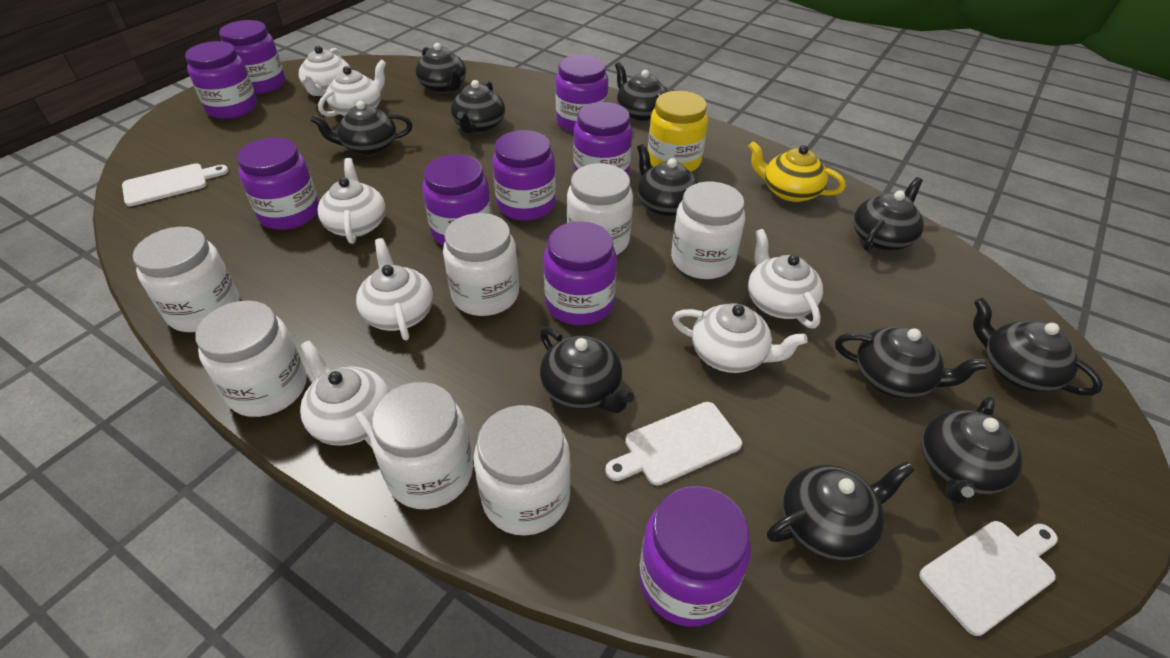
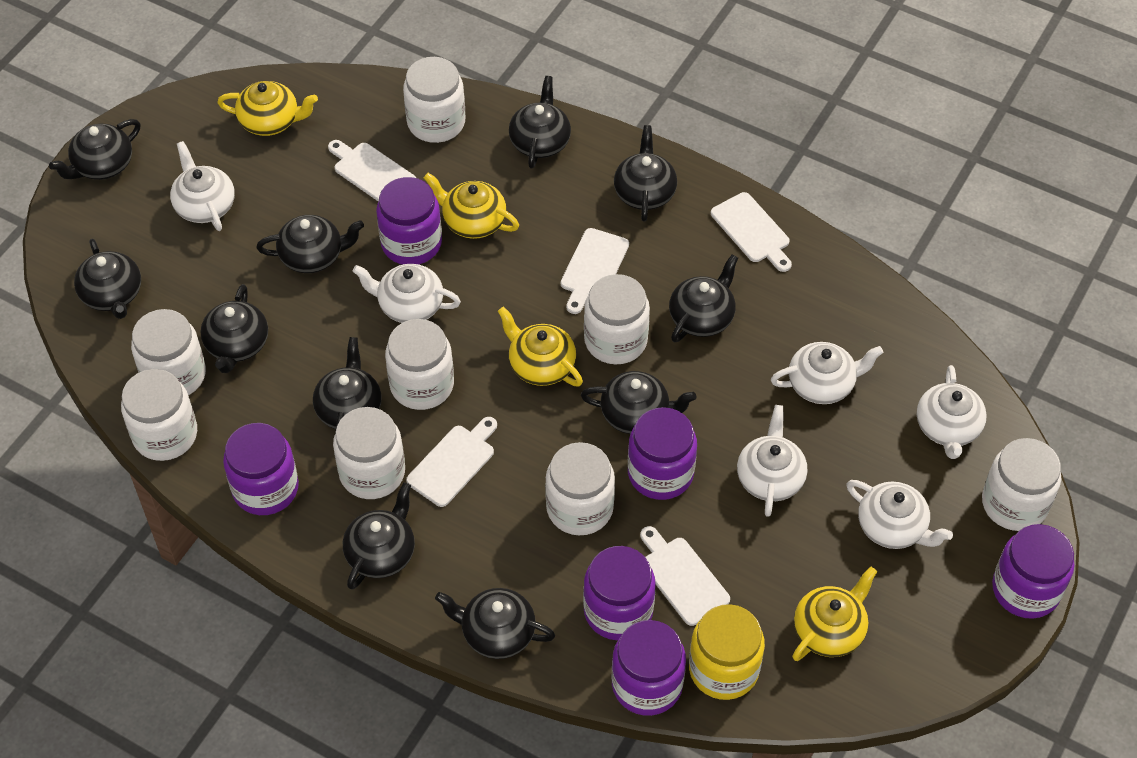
purple jar: 9 -> 6
white cutting board: 3 -> 5
white jar: 7 -> 8
white teapot: 7 -> 6
yellow teapot: 1 -> 4

